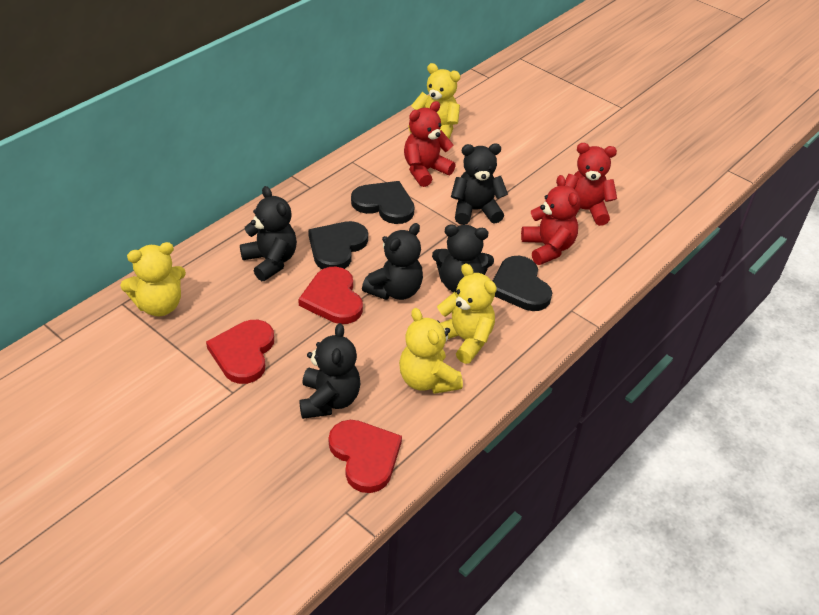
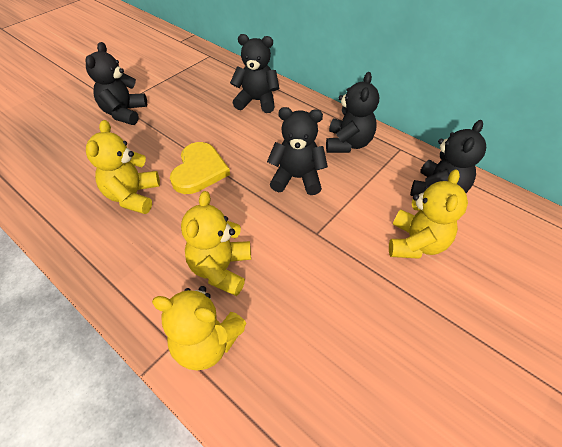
black heart: 3 -> 0
red heart: 3 -> 0
red teddy bear: 3 -> 0
yellow heart: 0 -> 1

